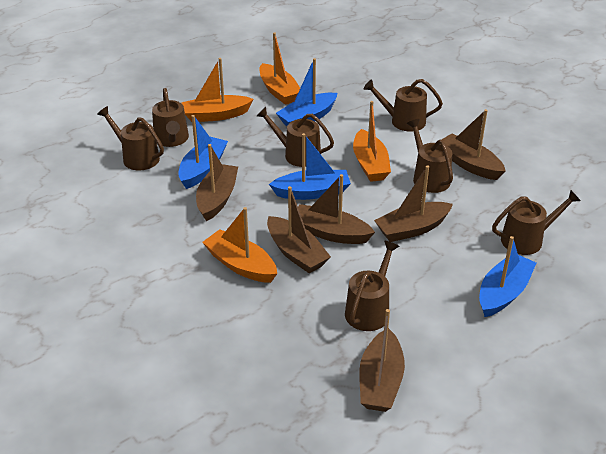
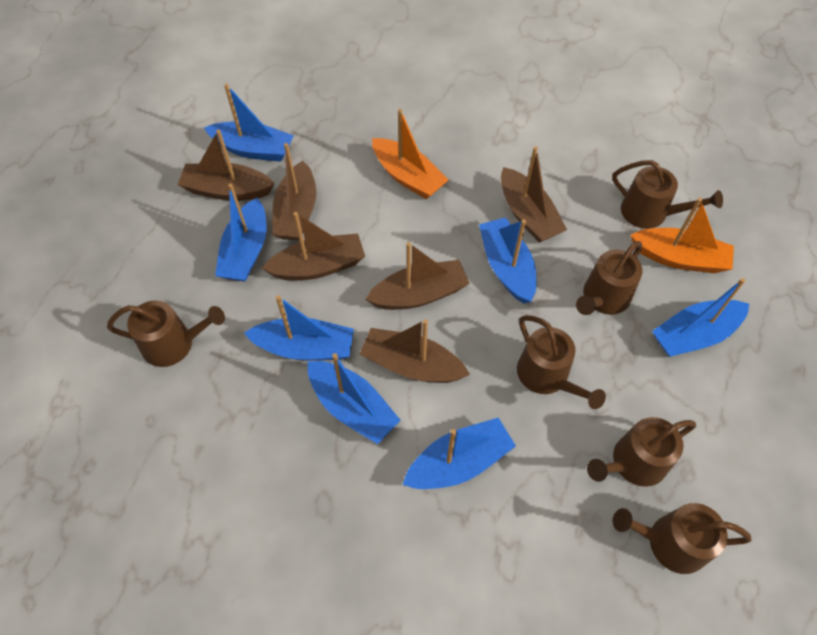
blue boat: 4 -> 7
brown watering can: 7 -> 6
orange boat: 4 -> 2

